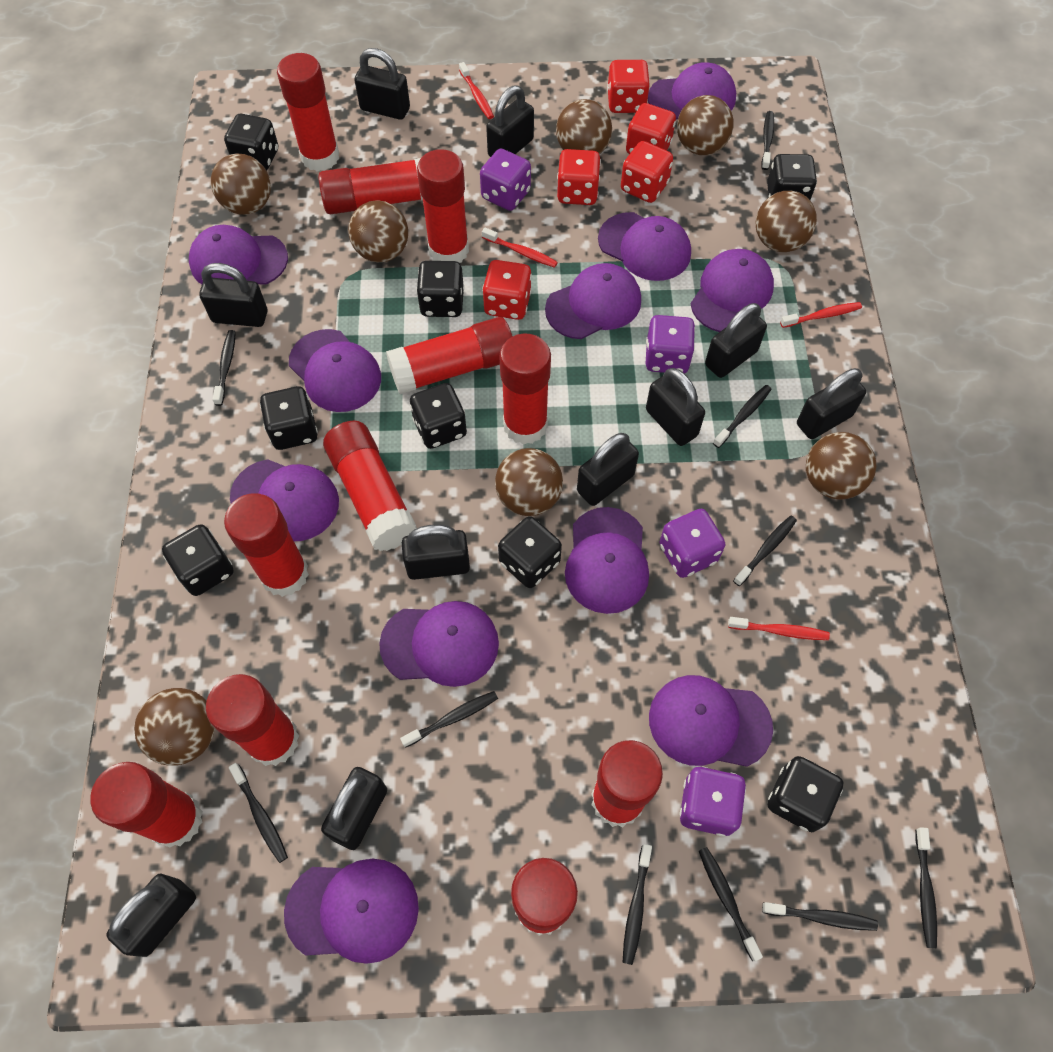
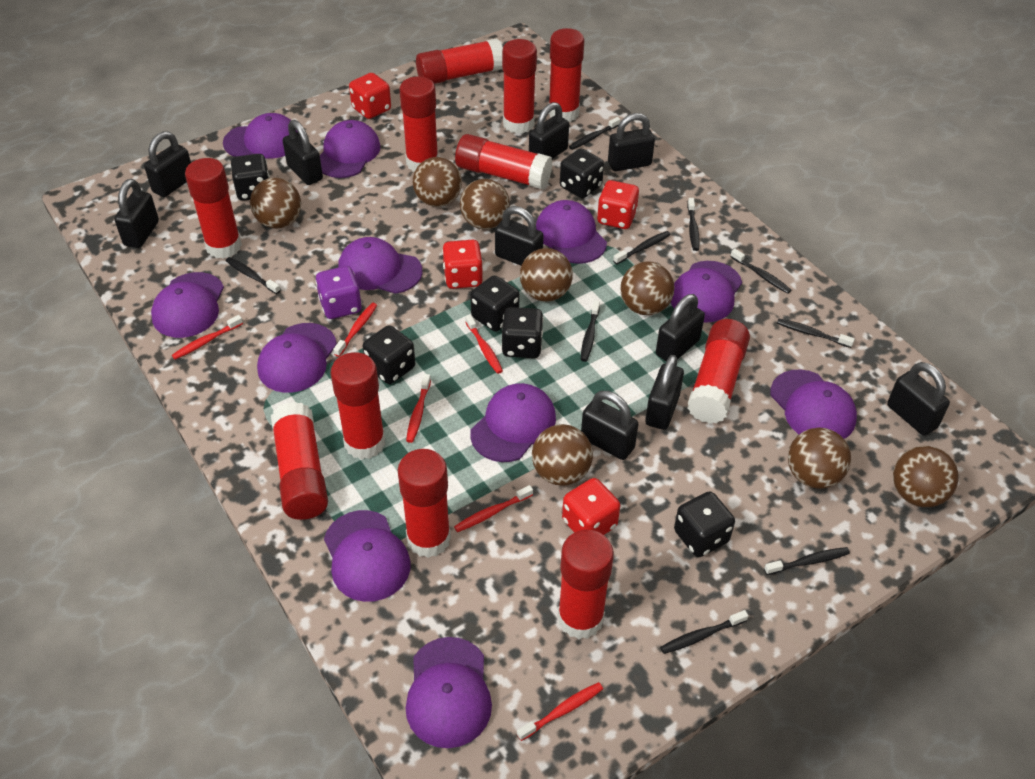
black dice: 8 -> 6
black toothbrush: 10 -> 9
purple dice: 4 -> 1
red dice: 5 -> 4
red toothbrush: 4 -> 6

